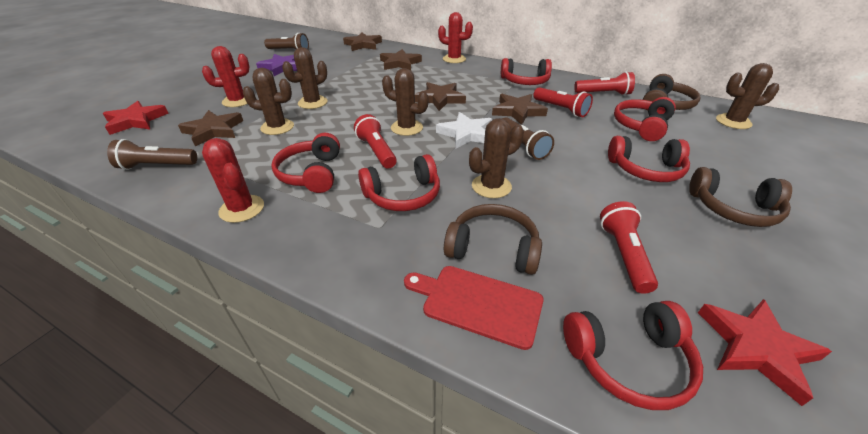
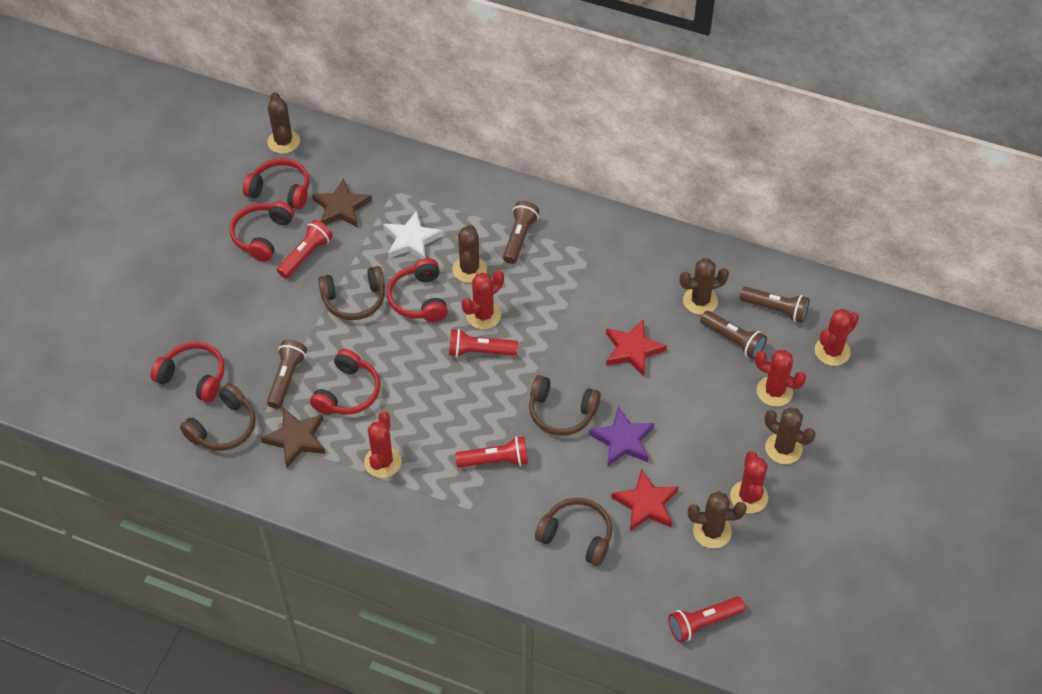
brown flashlight: 3 -> 4
brown headphones: 3 -> 4
brown star: 5 -> 2
red cactus: 3 -> 5
red cutting board: 1 -> 0
red headphones: 6 -> 5

